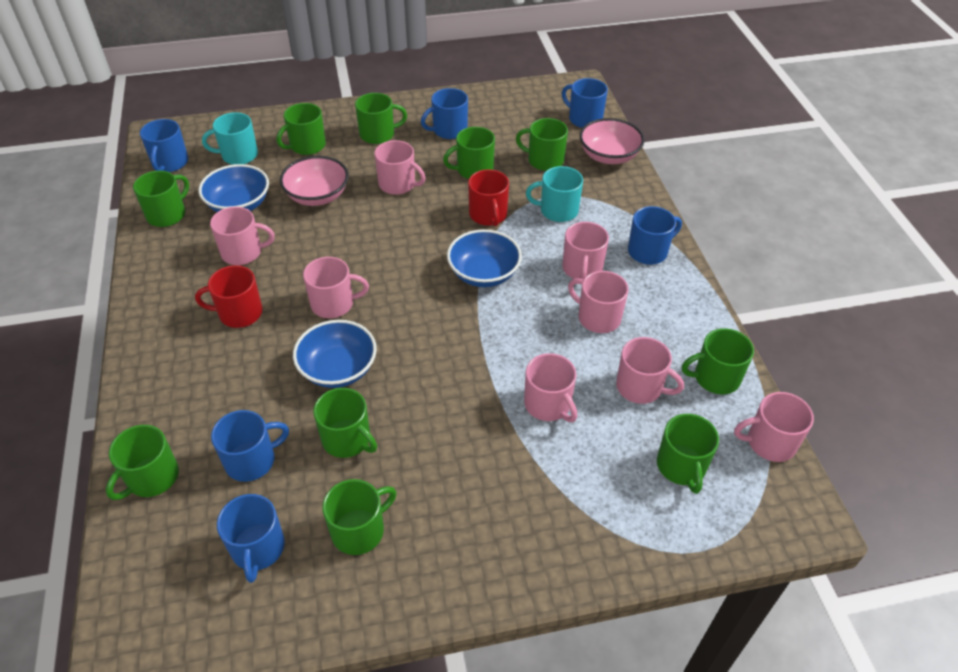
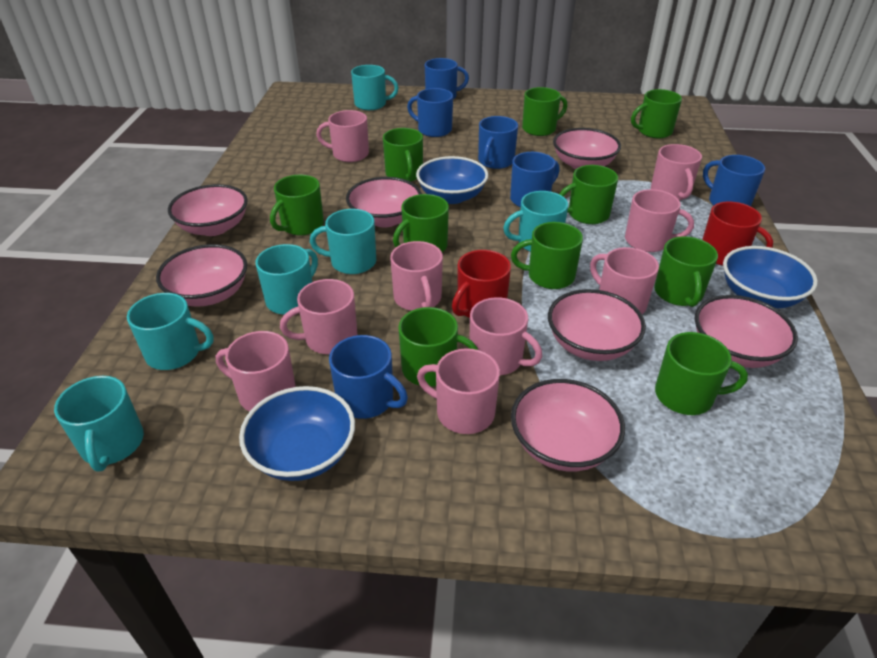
pink bowl: 2 -> 7
pink mug: 8 -> 9
turquoise mug: 2 -> 6

